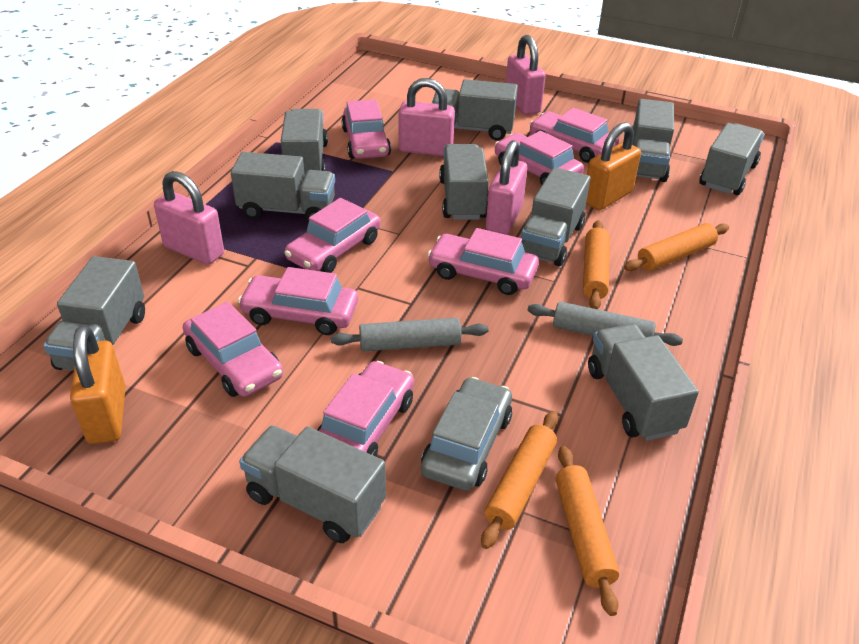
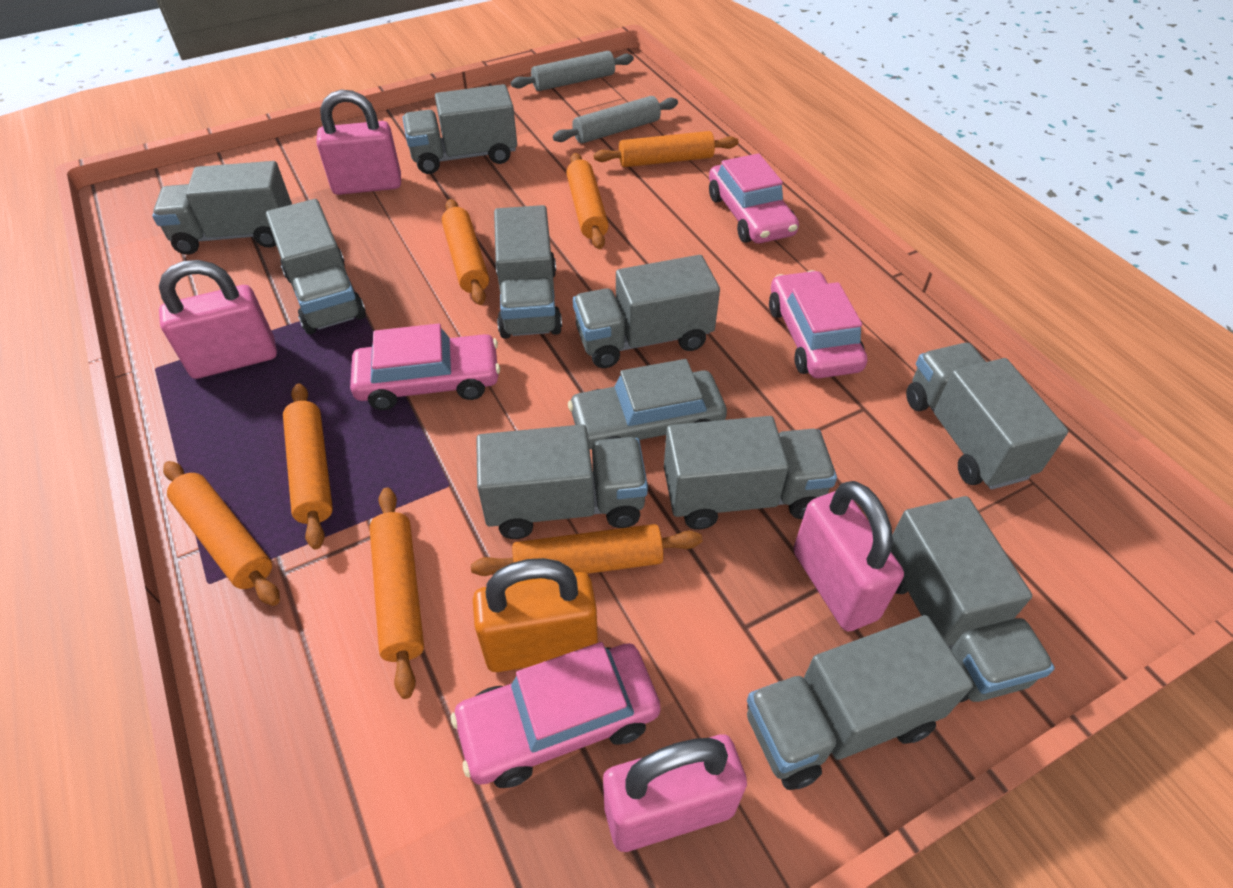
orange padlock: 2 -> 1
orange rolling pin: 4 -> 7
pink car: 8 -> 4

